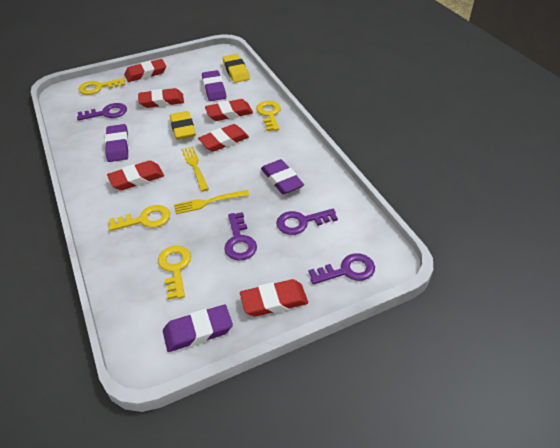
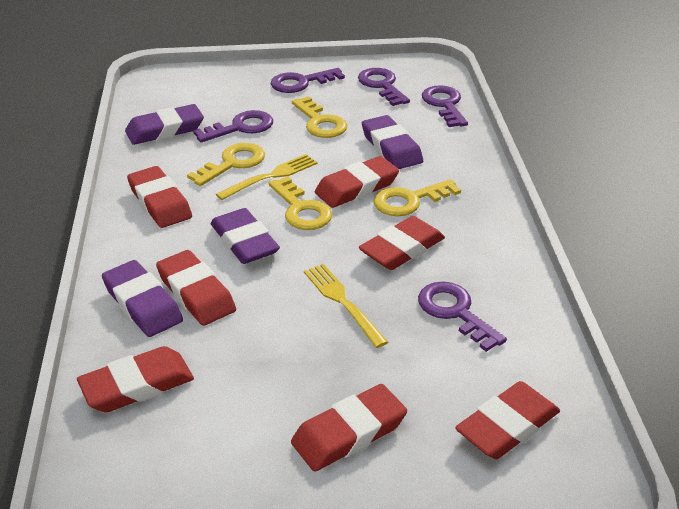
purple key: 4 -> 5
red eraser: 6 -> 7
yellow eraser: 2 -> 0

